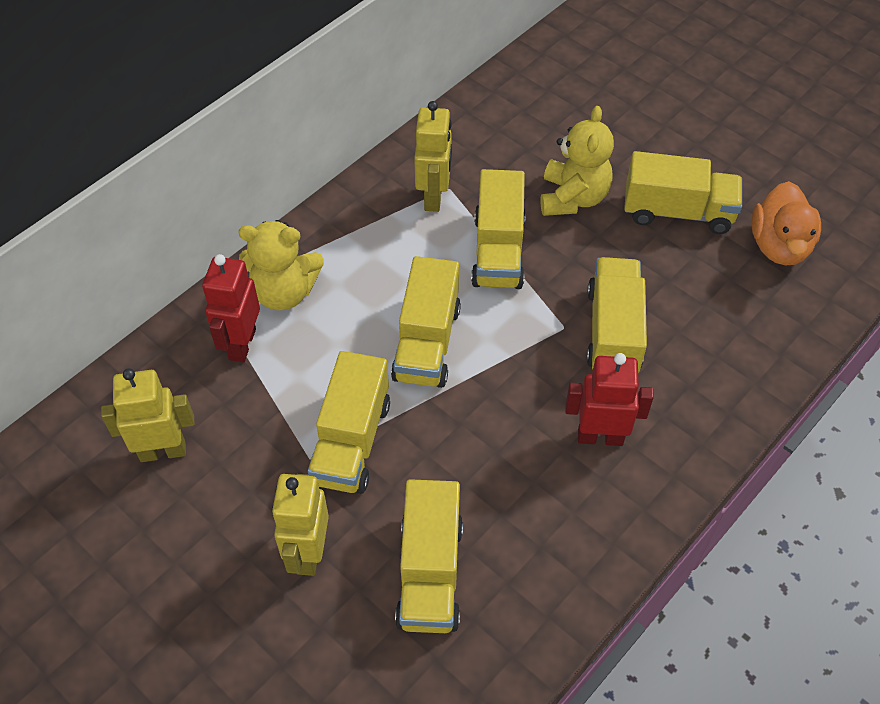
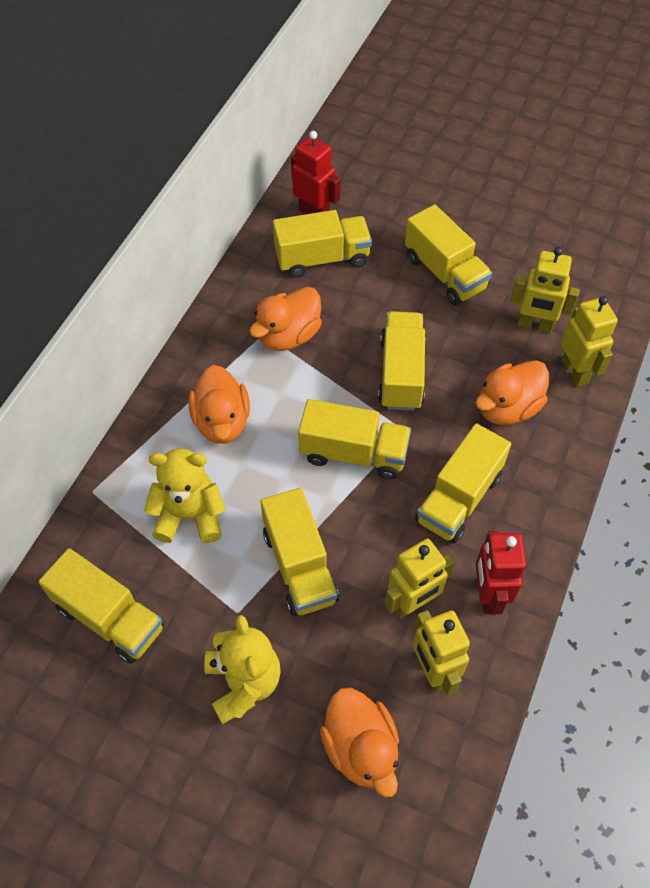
orange duck: 1 -> 4
yellow robot: 3 -> 4
yellow truck: 6 -> 7

